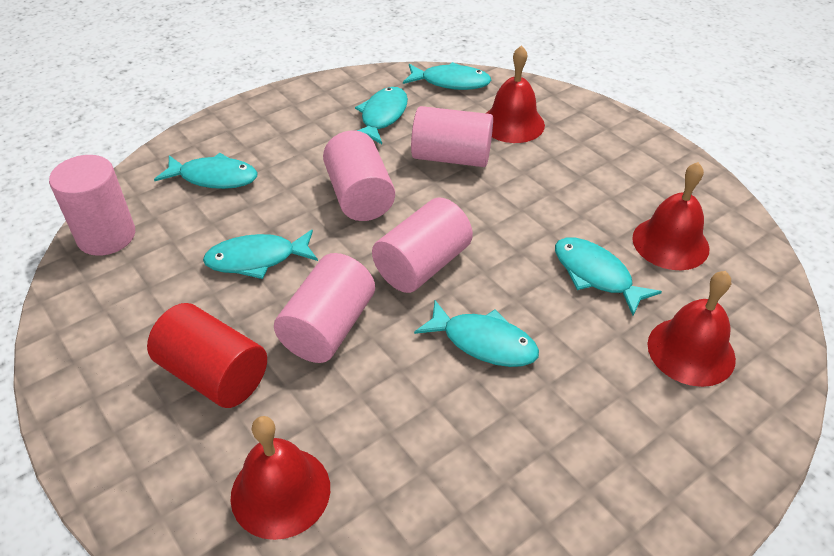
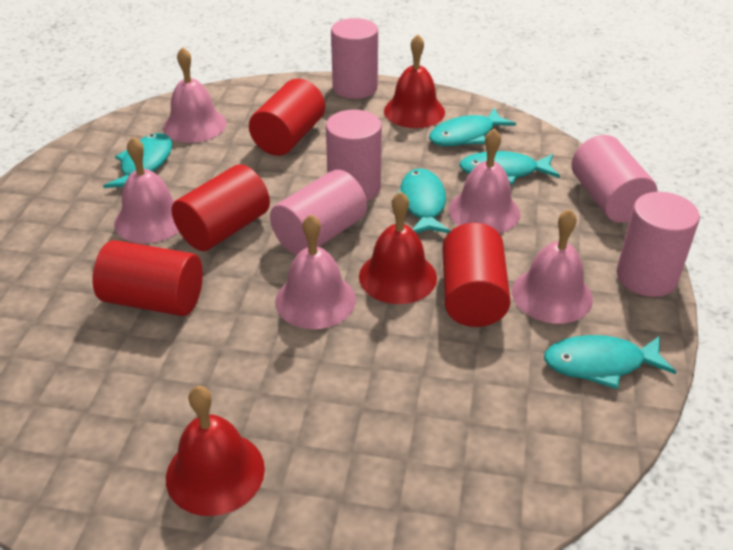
pink bell: 0 -> 5
red bell: 4 -> 3
red cylinder: 1 -> 4
turquoise fish: 6 -> 5

